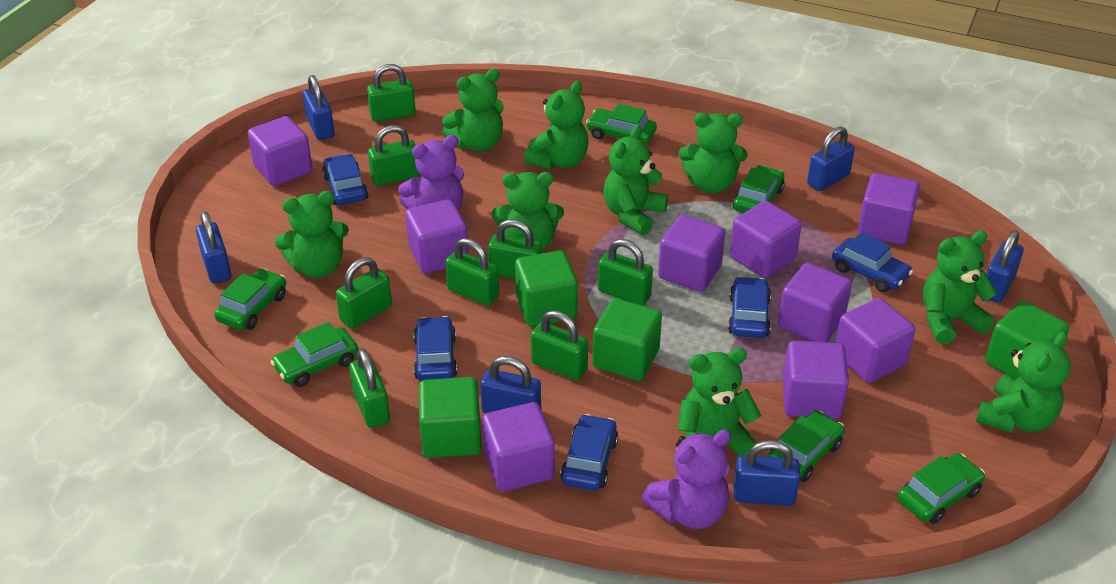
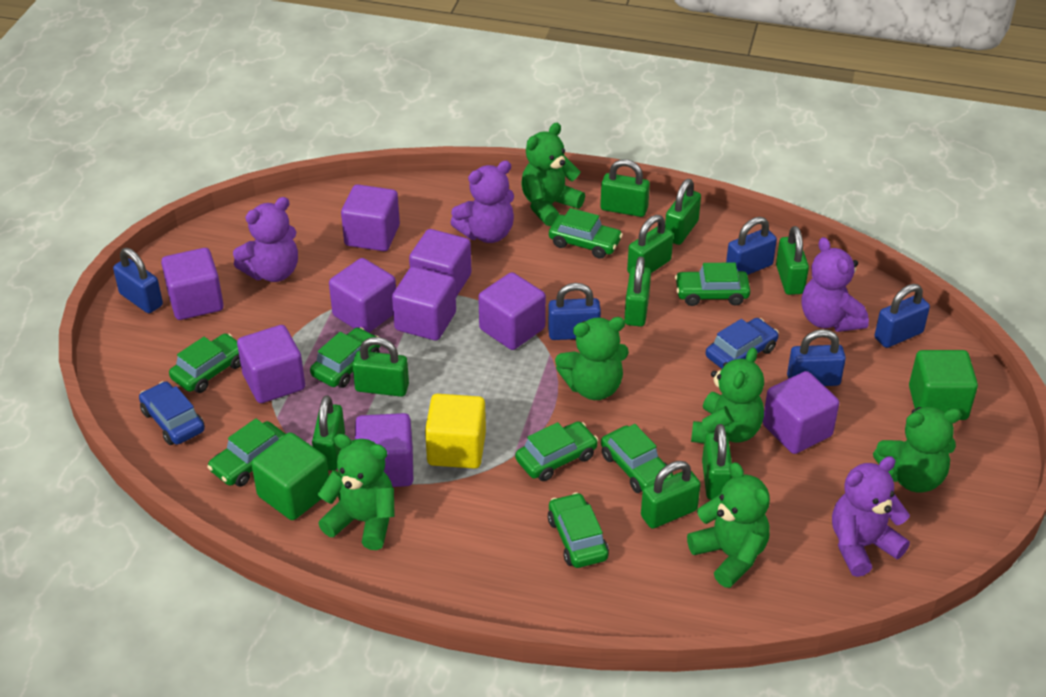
blue car: 5 -> 2
blue padlock: 6 -> 5
green car: 6 -> 8
green cube: 4 -> 2
green padlock: 8 -> 9
green teddy bear: 9 -> 6
purple teddy bear: 2 -> 4
yellow cube: 0 -> 1

